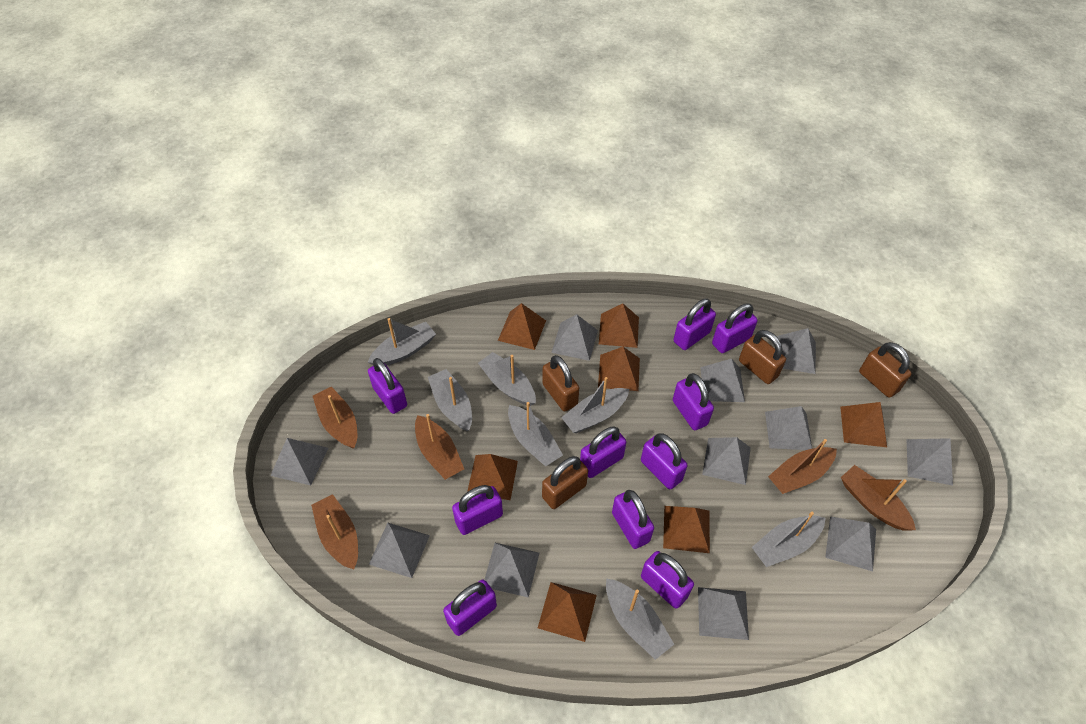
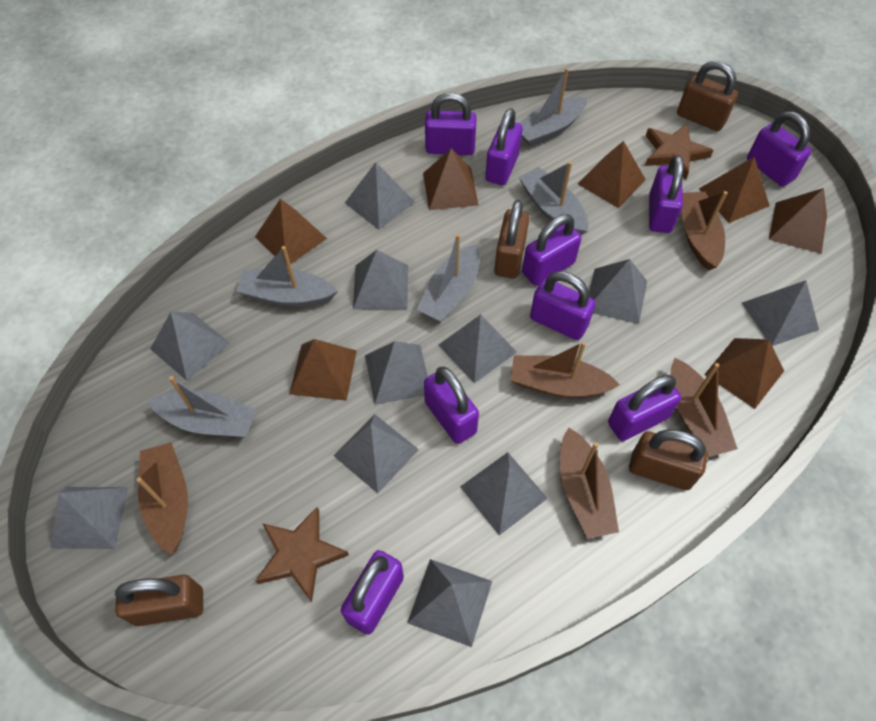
brown star: 0 -> 2
grey boat: 7 -> 5
purple padlock: 10 -> 9

